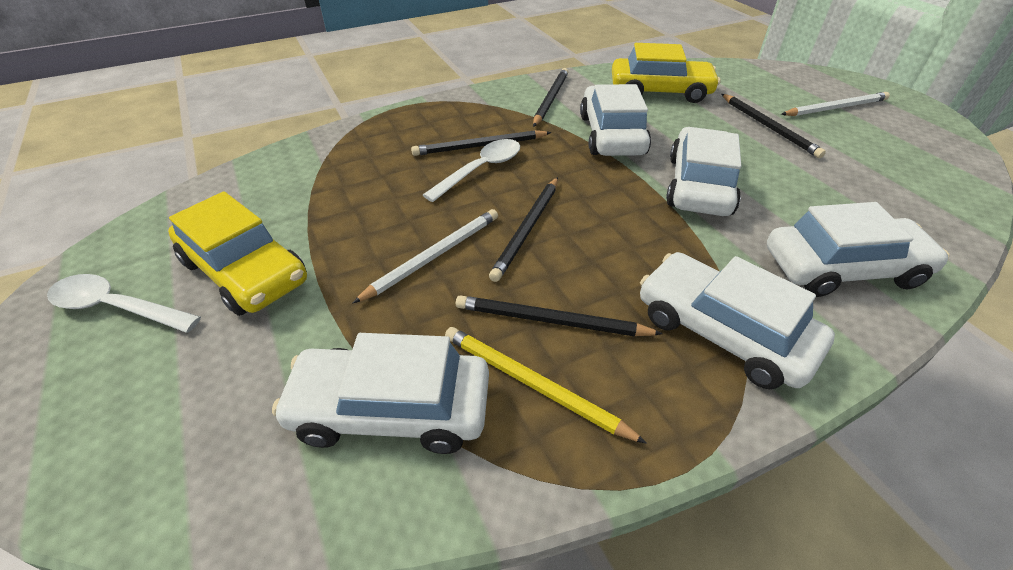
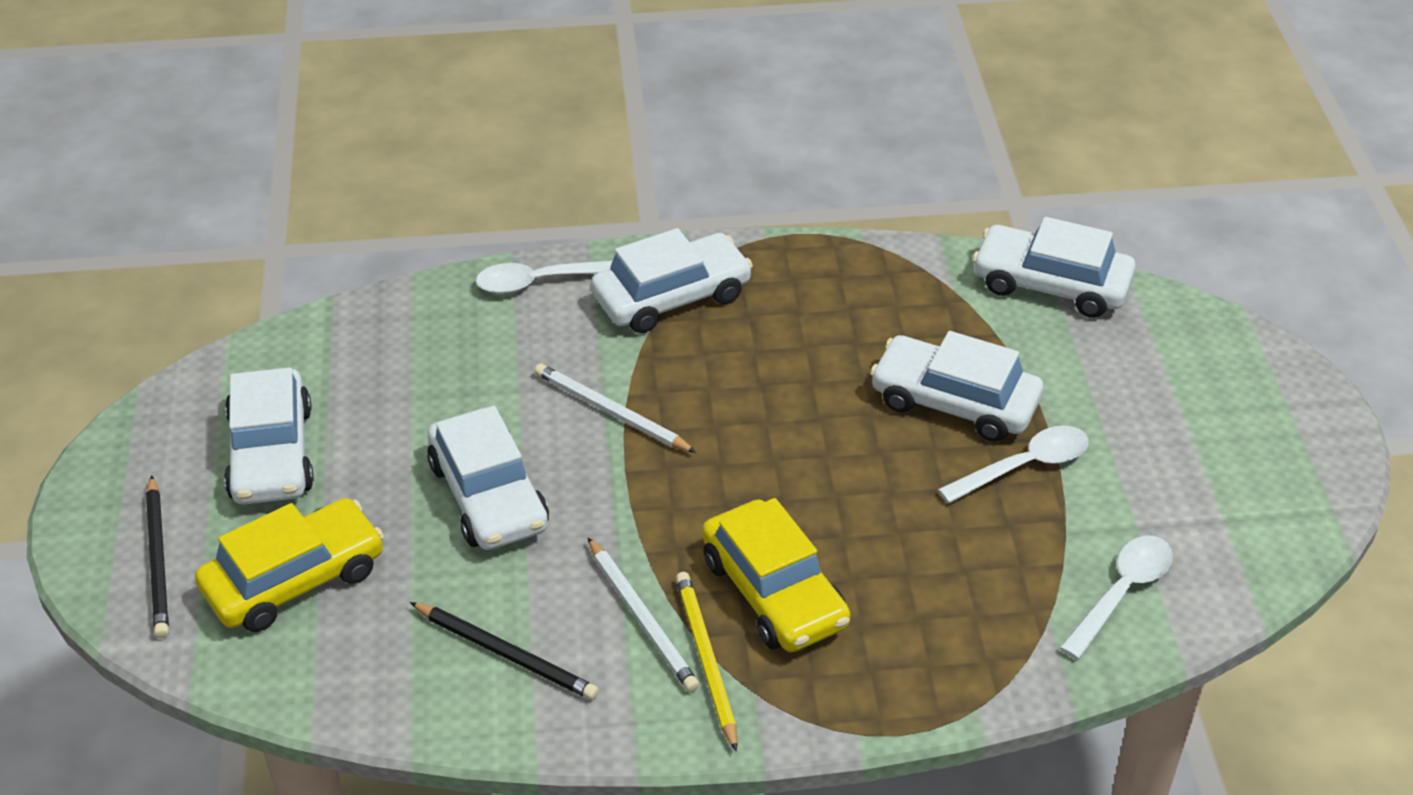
black pencil: 5 -> 2
white spoon: 2 -> 3

